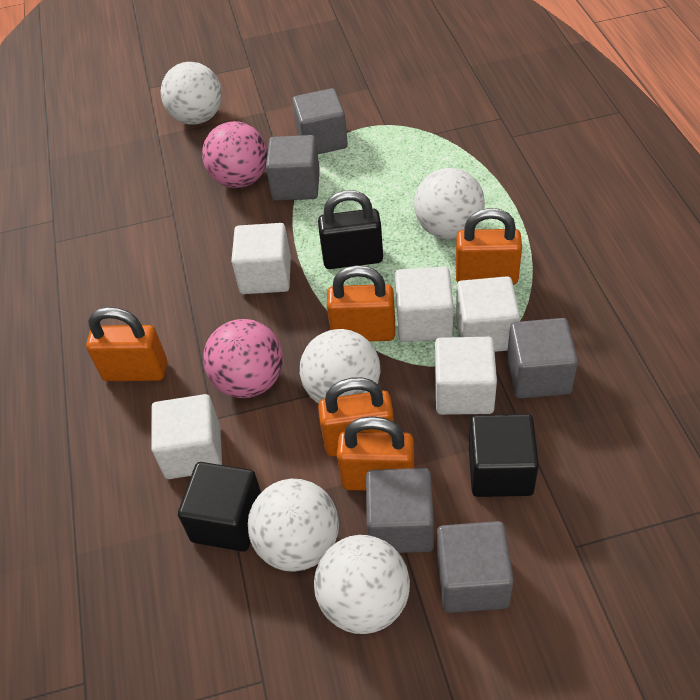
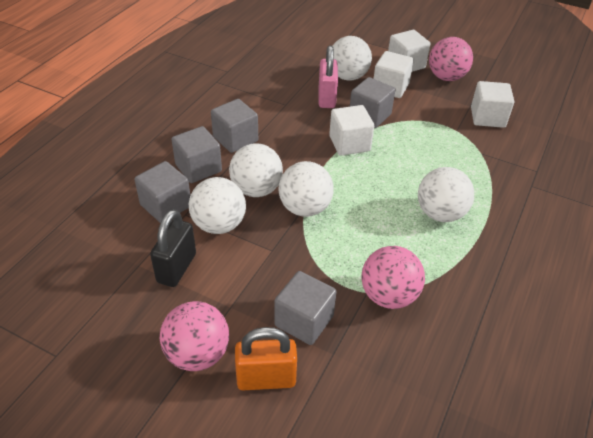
black cube: 2 -> 0
orange padlock: 5 -> 1
pink ball: 2 -> 3
pink padlock: 0 -> 1
white cube: 5 -> 4

